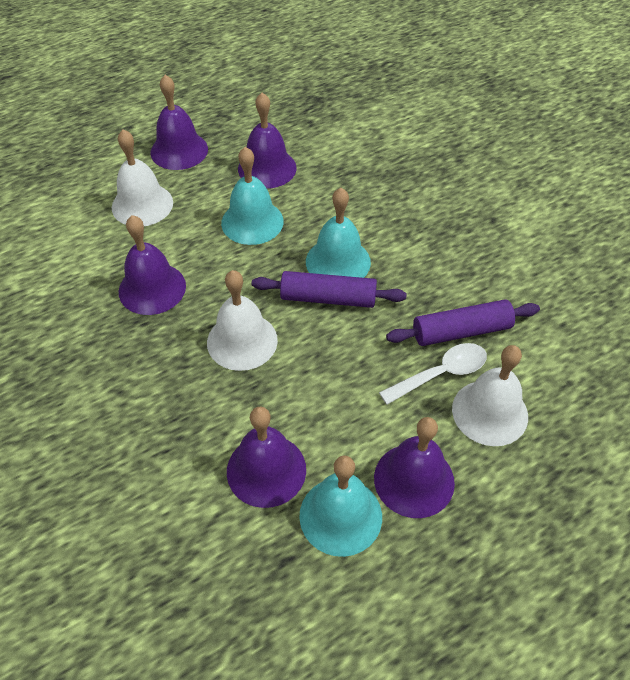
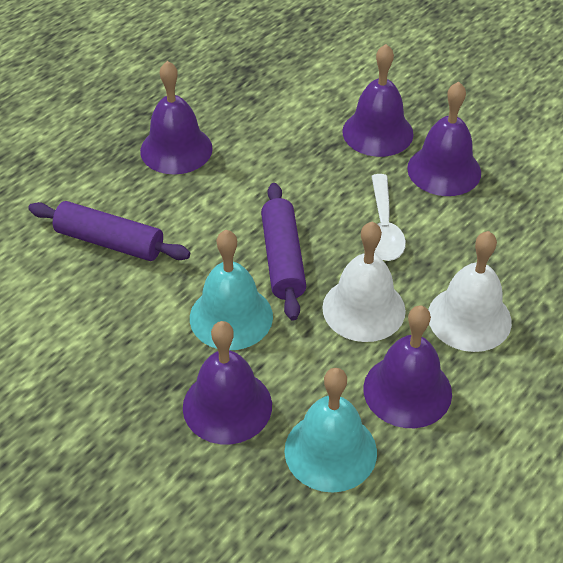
turquoise bell: 3 -> 2
white bell: 3 -> 2

